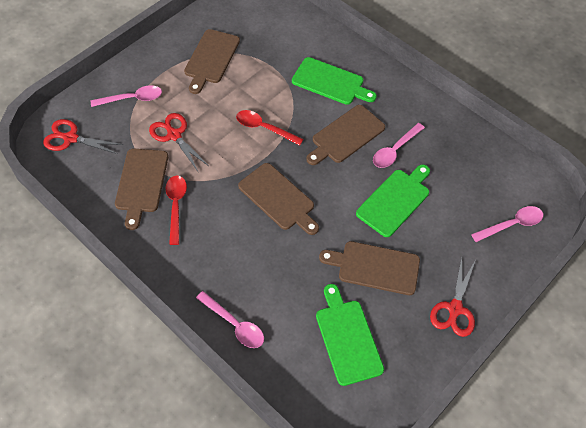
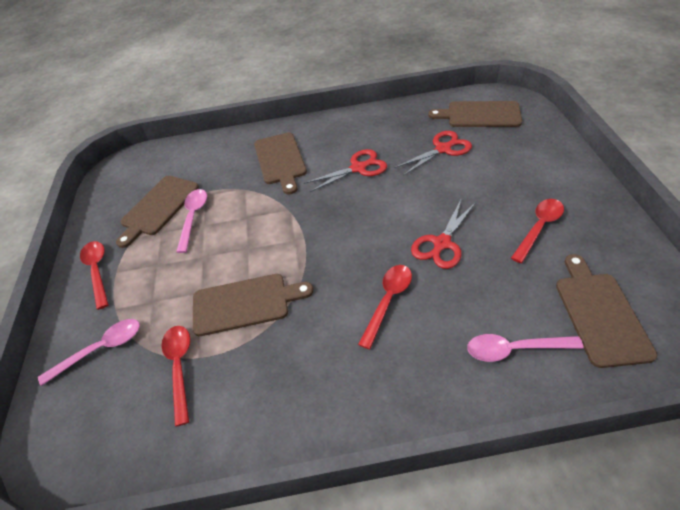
green cutting board: 3 -> 0
pink spoon: 4 -> 3
red spoon: 2 -> 4

